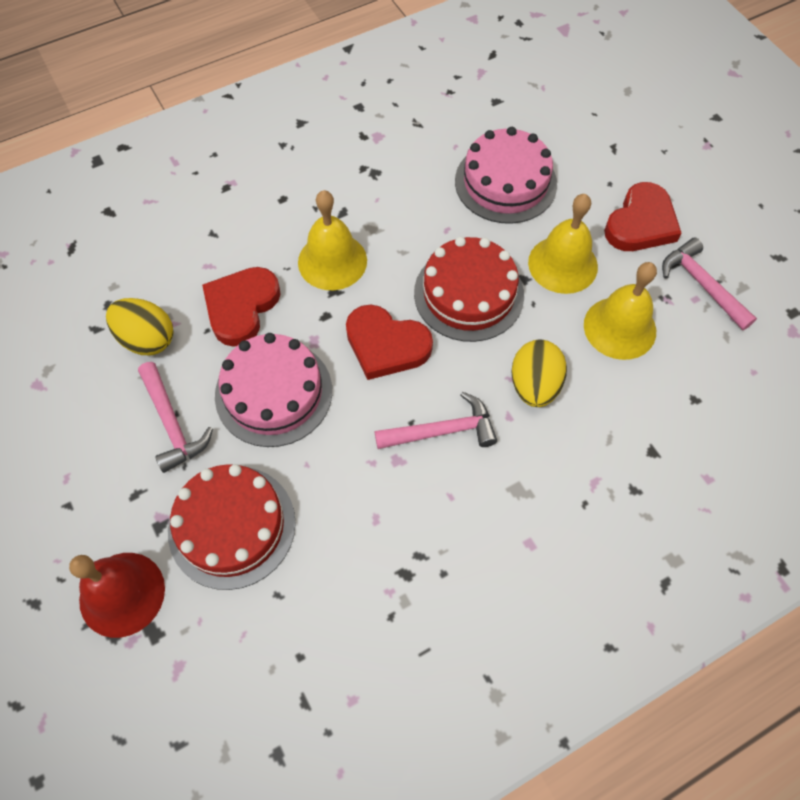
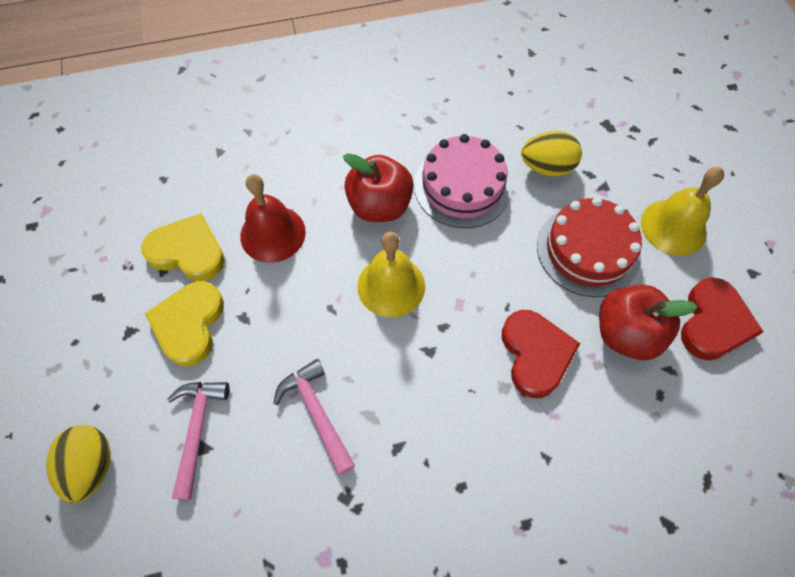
pink cake: 2 -> 1
pink hammer: 3 -> 2
red apple: 0 -> 2
red cake: 2 -> 1
red heart: 3 -> 2
yellow bell: 3 -> 2
yellow heart: 0 -> 2

